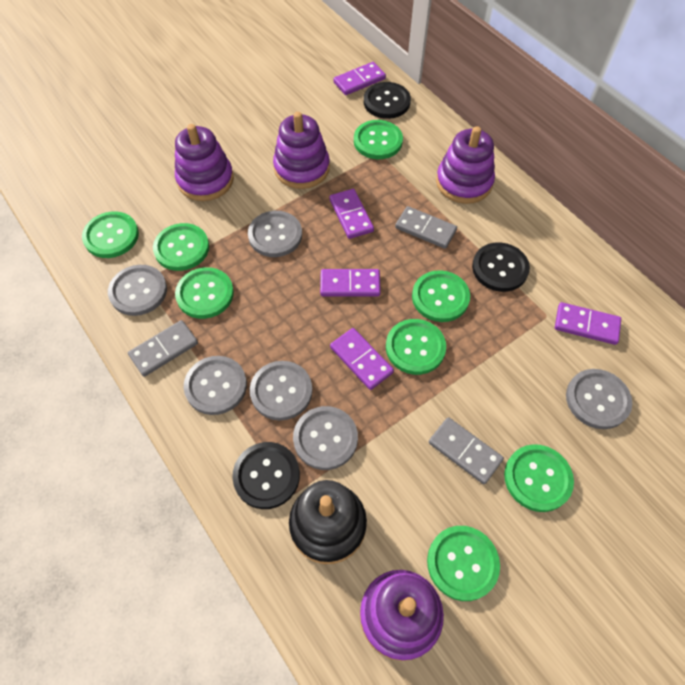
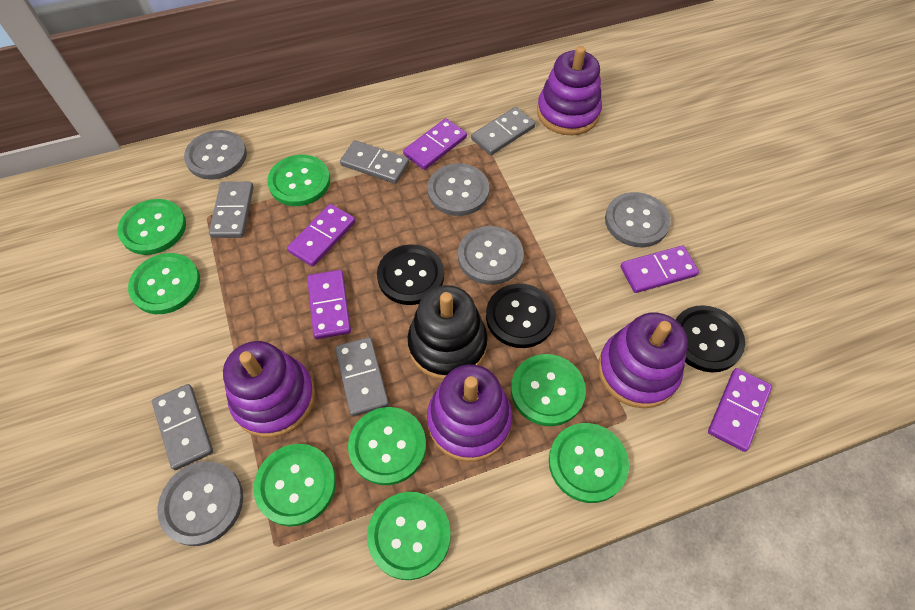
grey button: 6 -> 5
grey domino: 3 -> 5

